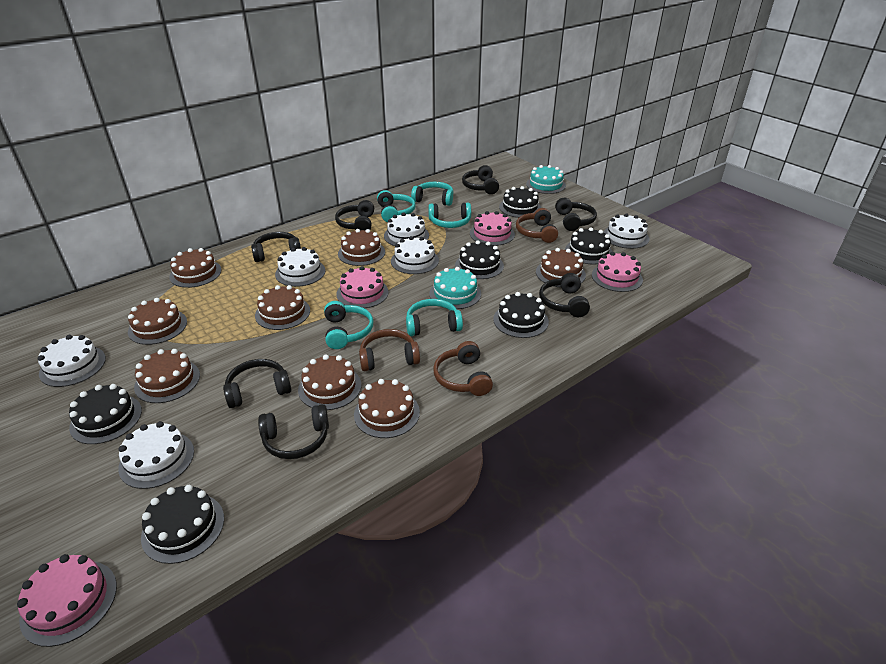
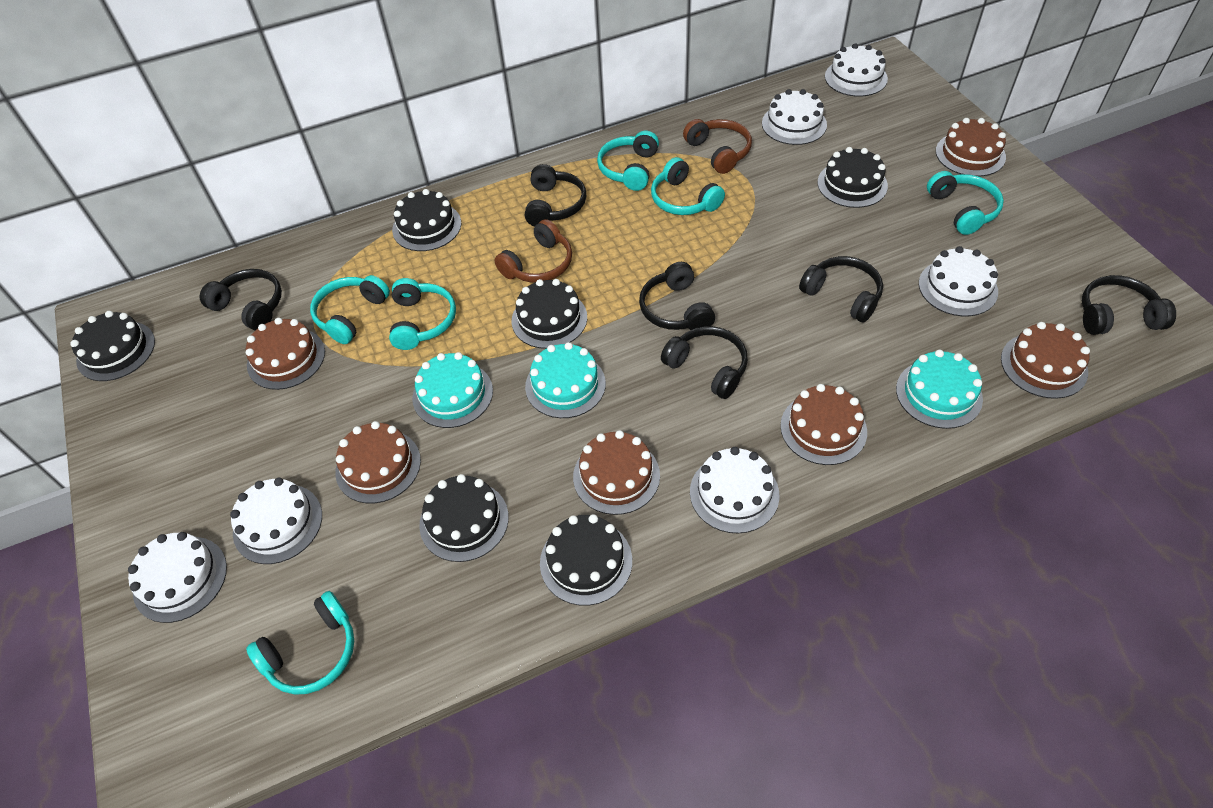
black headphones: 7 -> 6
brown cake: 8 -> 6
brown headphones: 3 -> 2
pink cake: 4 -> 0
turquoise cake: 2 -> 3
turquoise headphones: 5 -> 6

